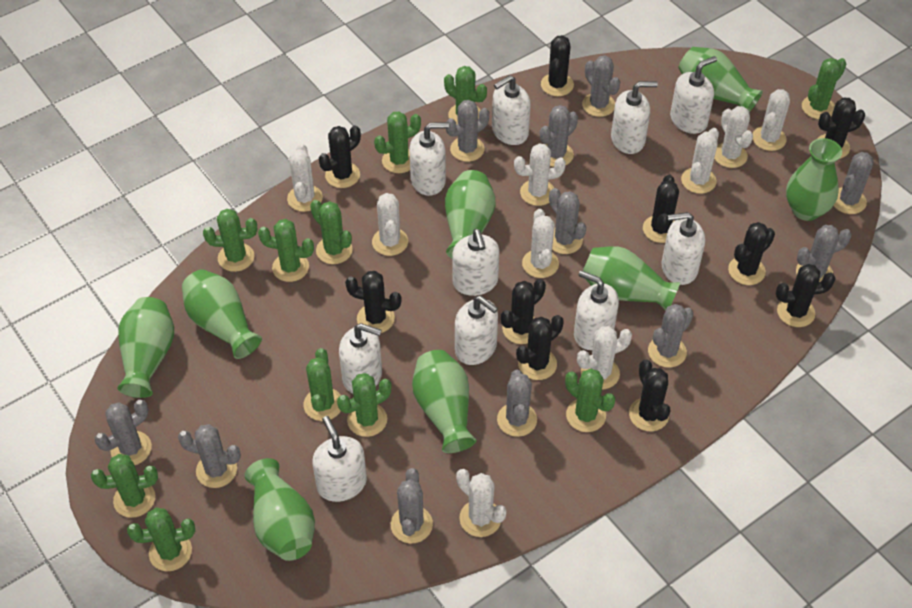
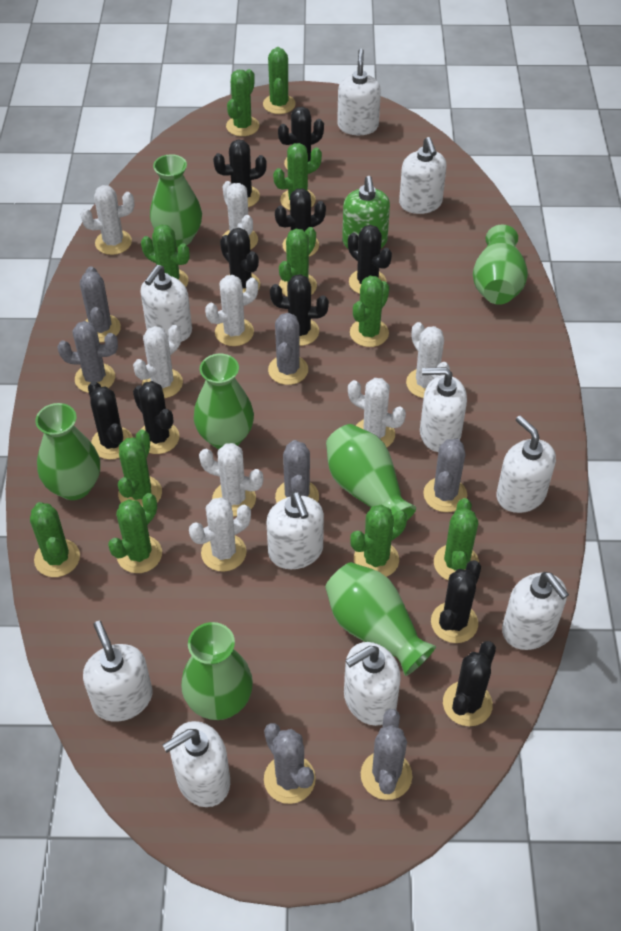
green soap dispenser: 0 -> 1
green vase: 8 -> 7
grey cactus: 11 -> 7
white cactus: 9 -> 8

